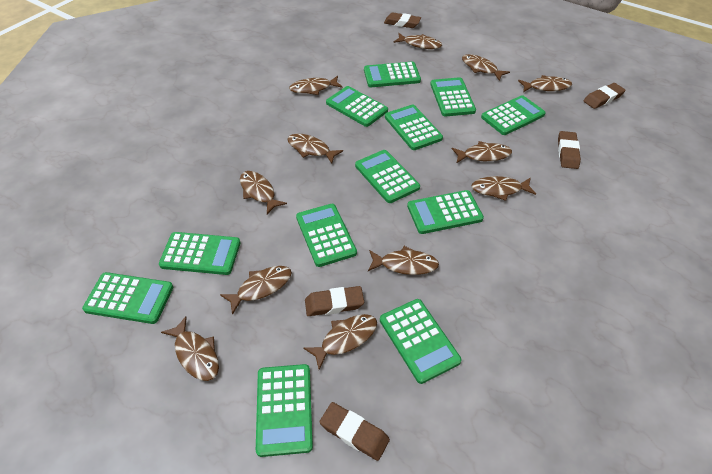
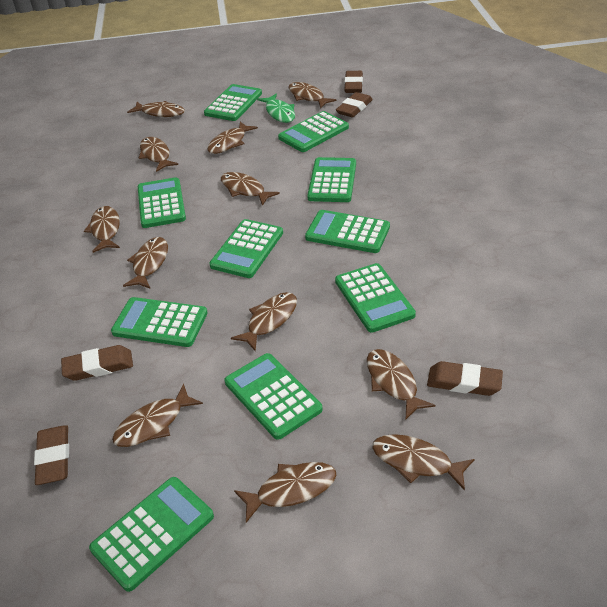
green calculator: 12 -> 10
green fish: 0 -> 1

